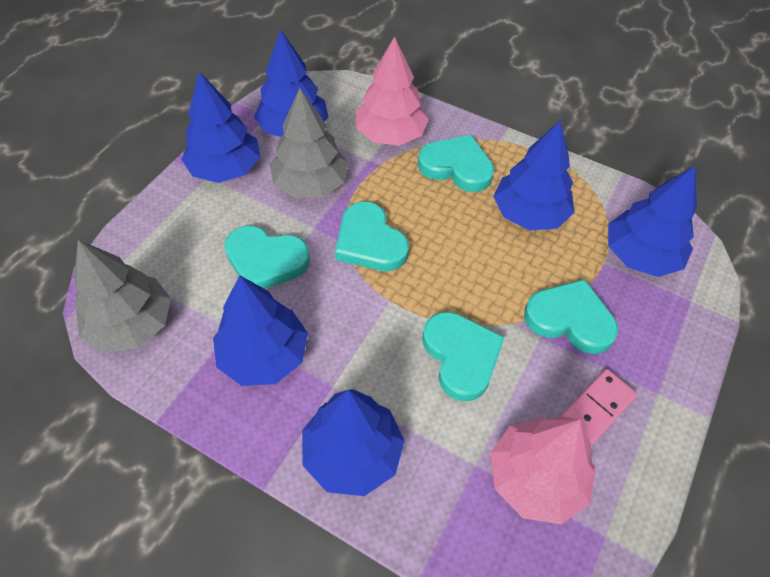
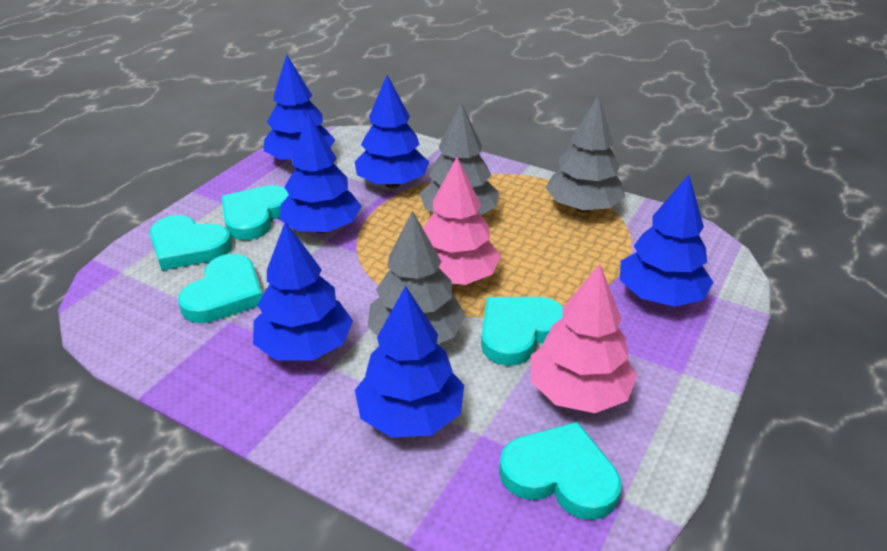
grey tree: 2 -> 3
pink domino: 1 -> 0

